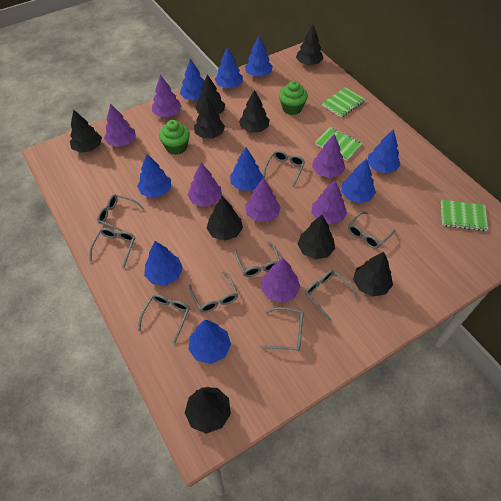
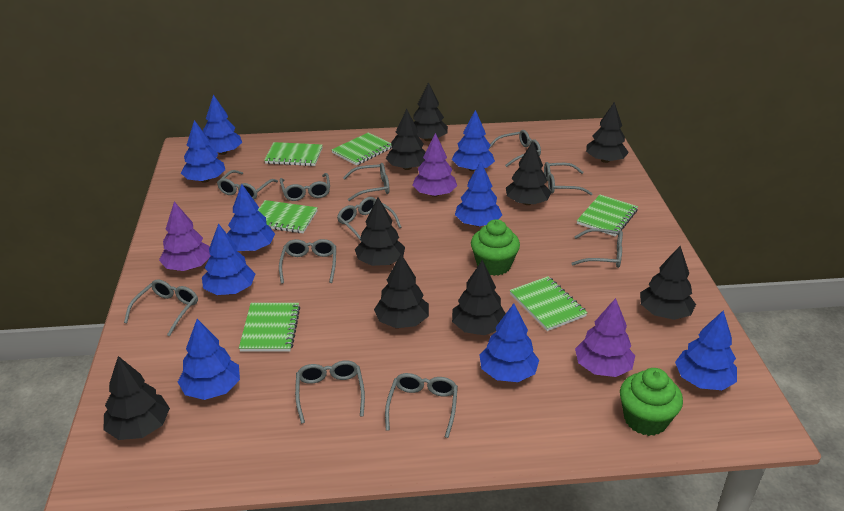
green notebook: 3 -> 6
grey glasses: 9 -> 11
purple tree: 7 -> 3

